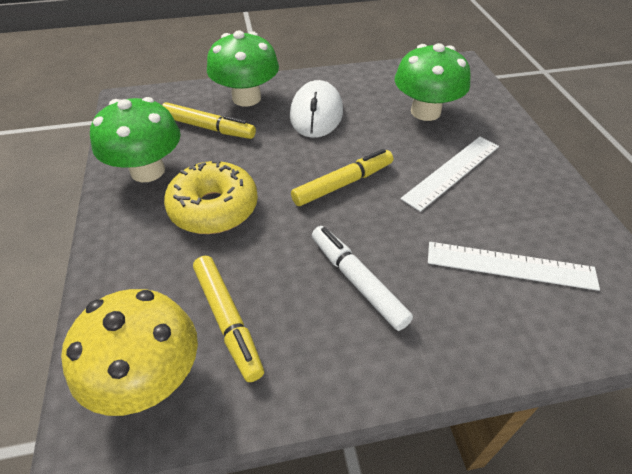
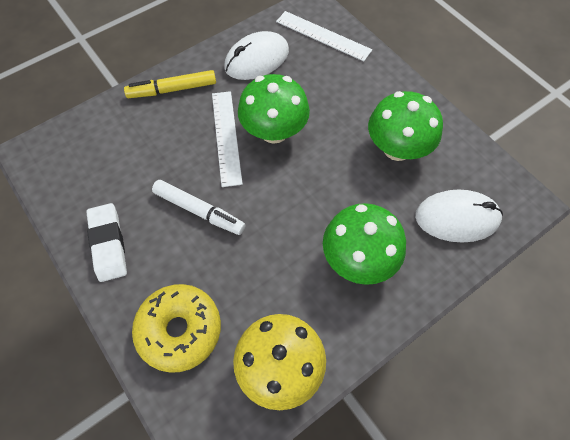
white eraser: 0 -> 1
white mouse: 1 -> 2
yellow marker: 3 -> 1

